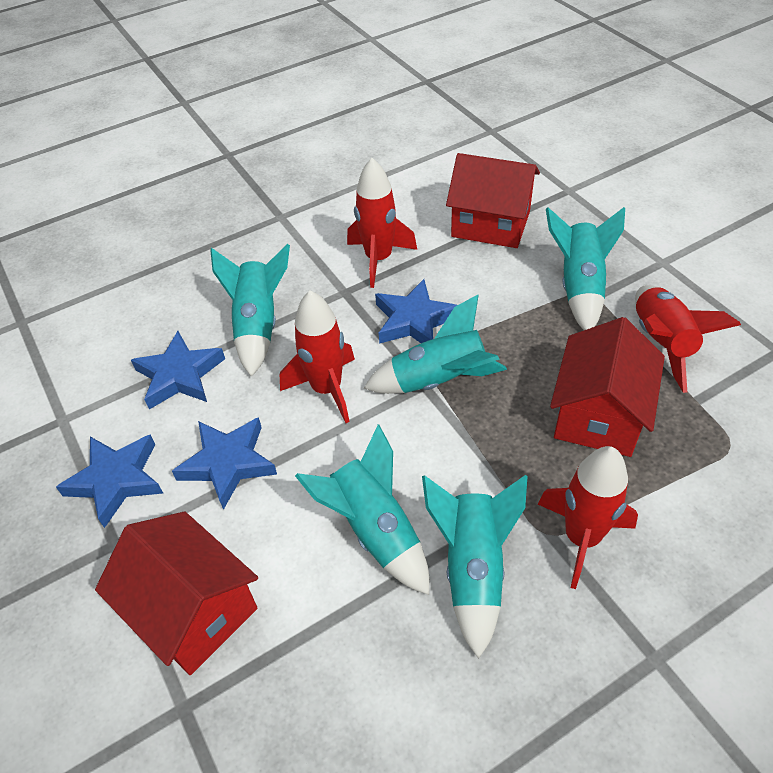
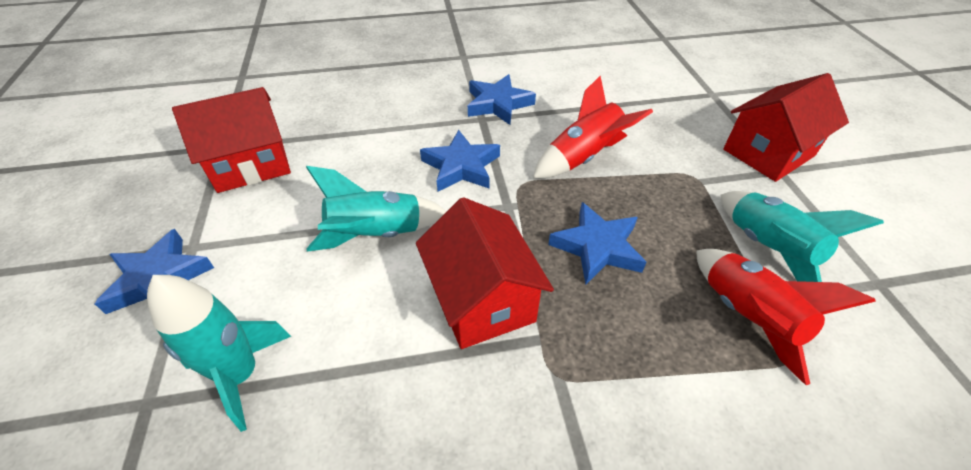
red rocket: 4 -> 2
turquoise rocket: 5 -> 3

